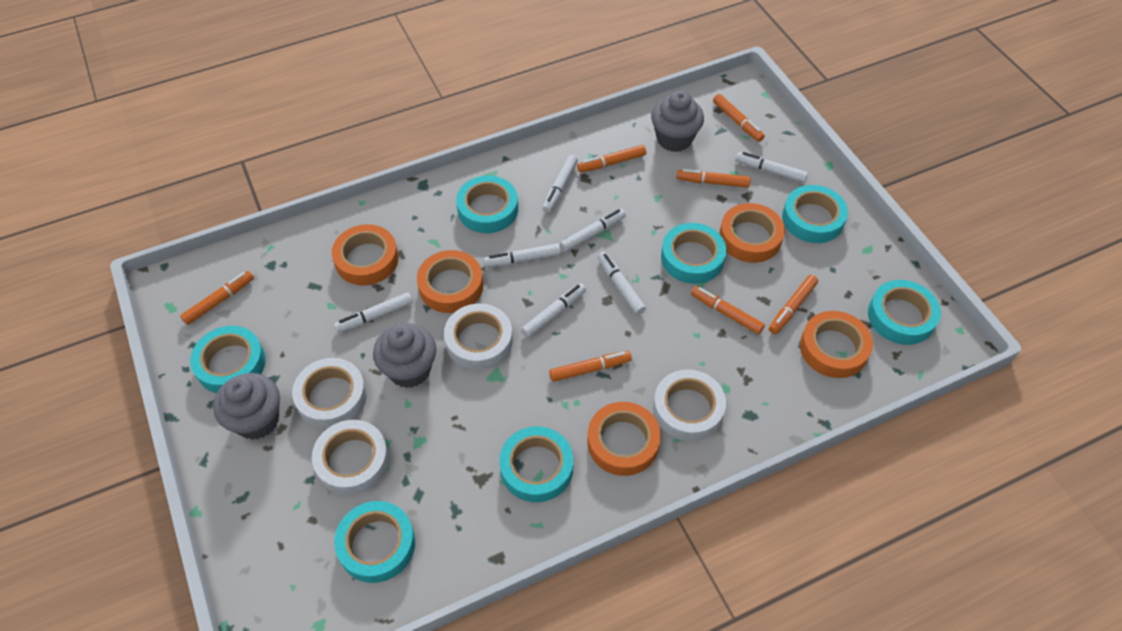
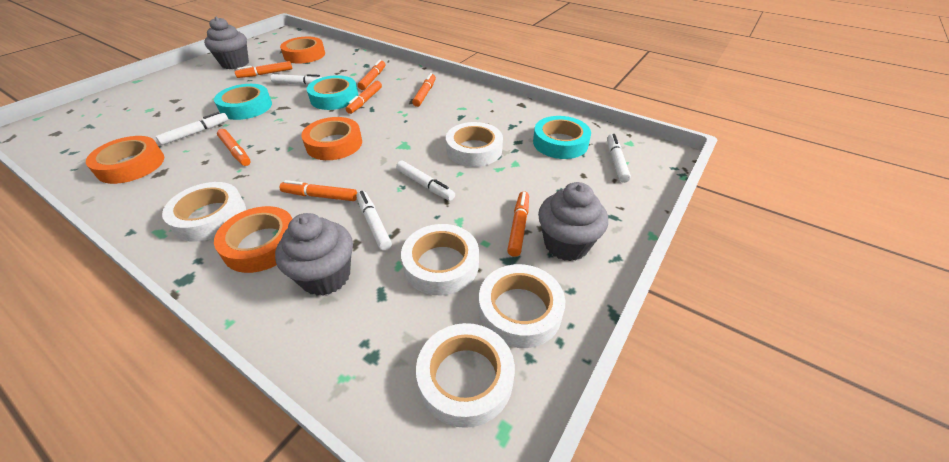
orange tape: 5 -> 4
turquoise tape: 7 -> 3
white marker: 7 -> 5
white tape: 4 -> 5

